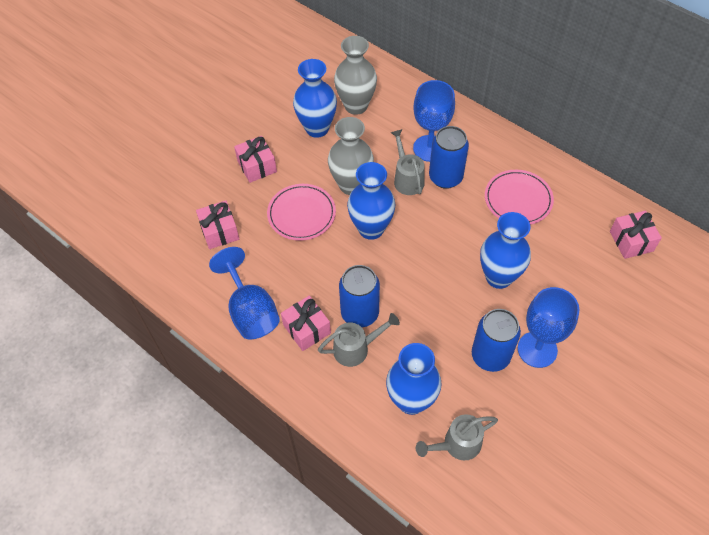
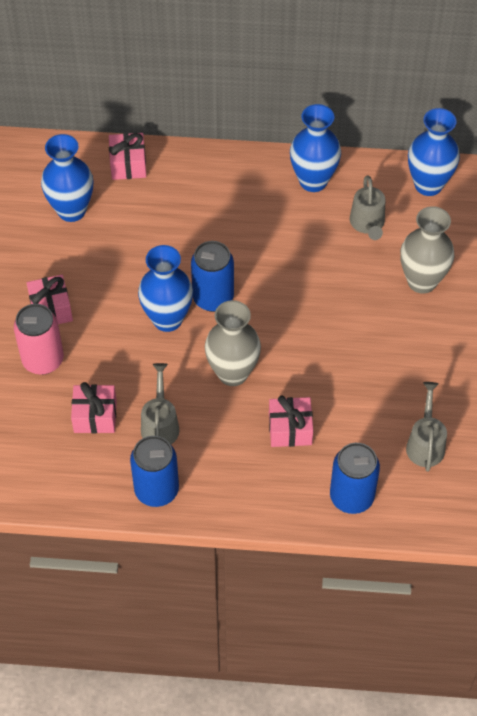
blue goblet: 3 -> 0
pink can: 0 -> 1
pink plate: 2 -> 0

